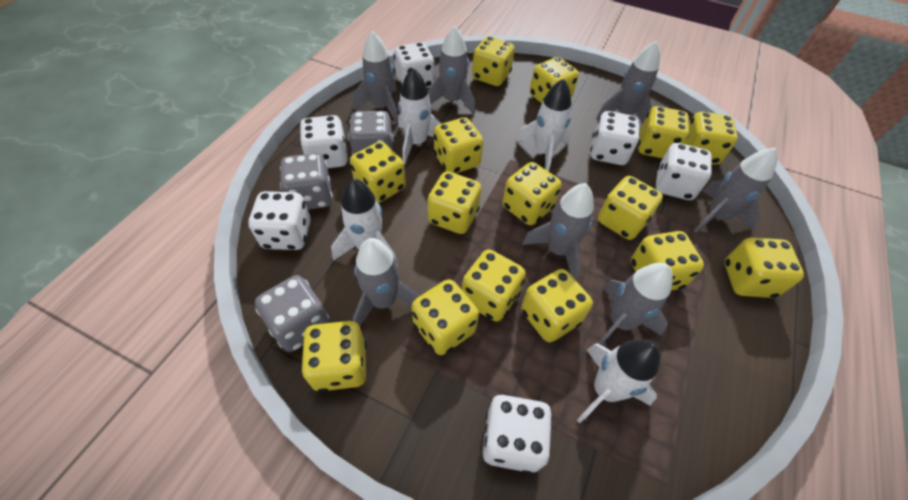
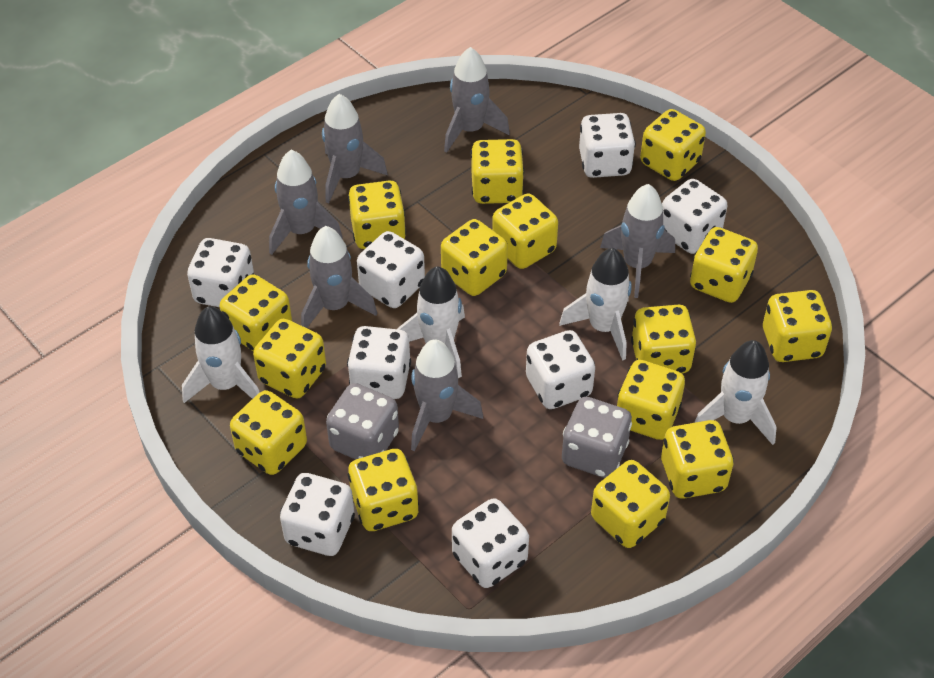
grey dice: 3 -> 2
grey rocket: 7 -> 6
white dice: 6 -> 8

